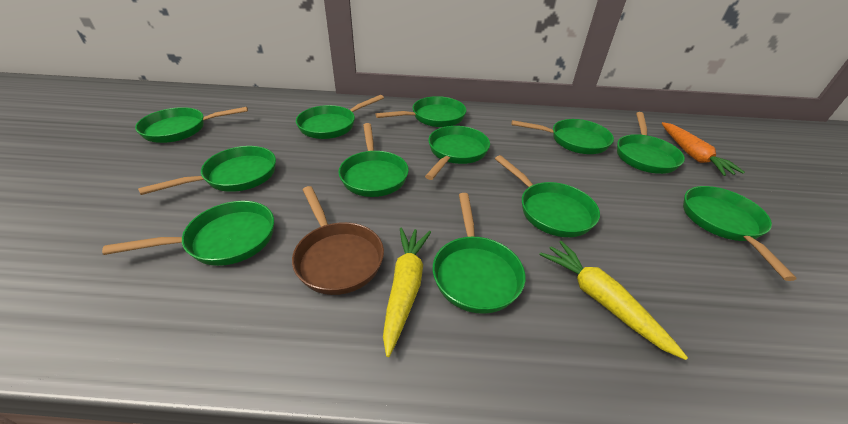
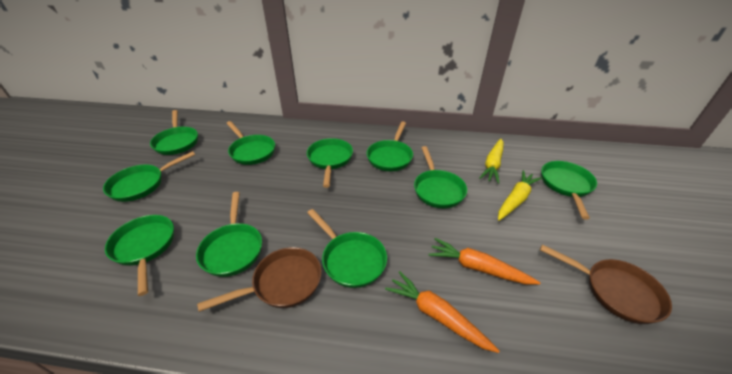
brown pan: 1 -> 2
green pan: 12 -> 10
orange carrot: 1 -> 2

